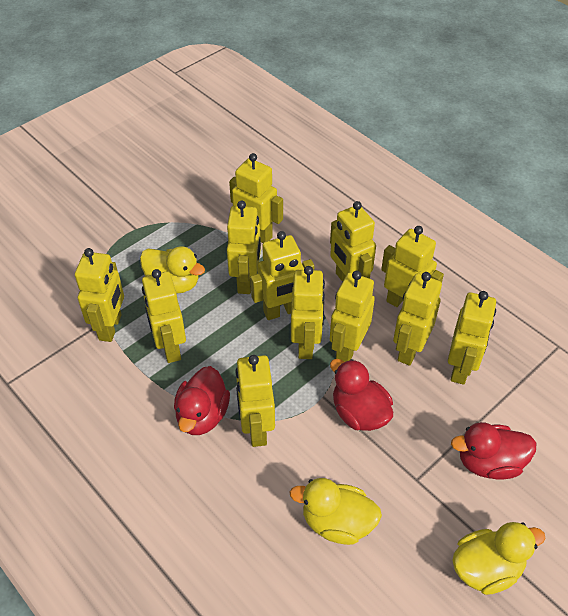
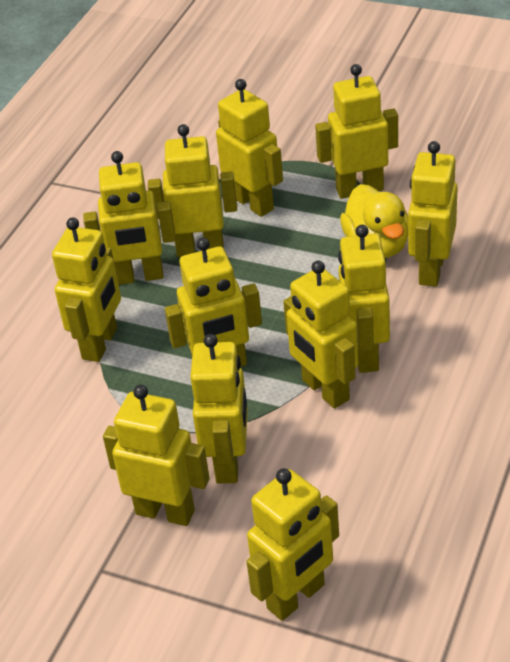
red duck: 3 -> 0
yellow duck: 3 -> 1

